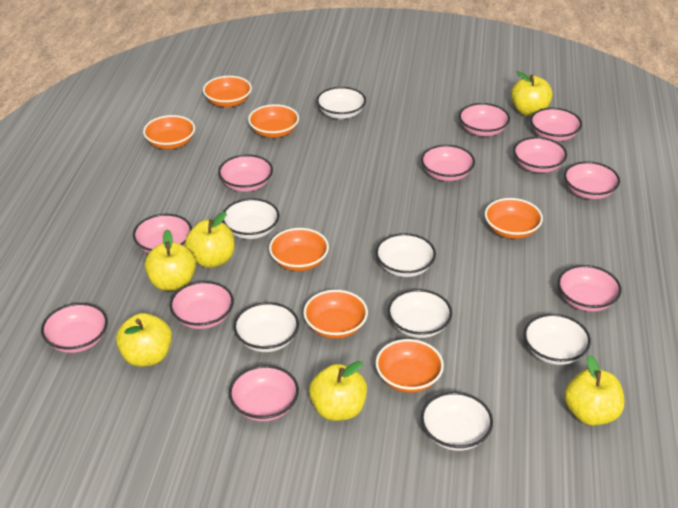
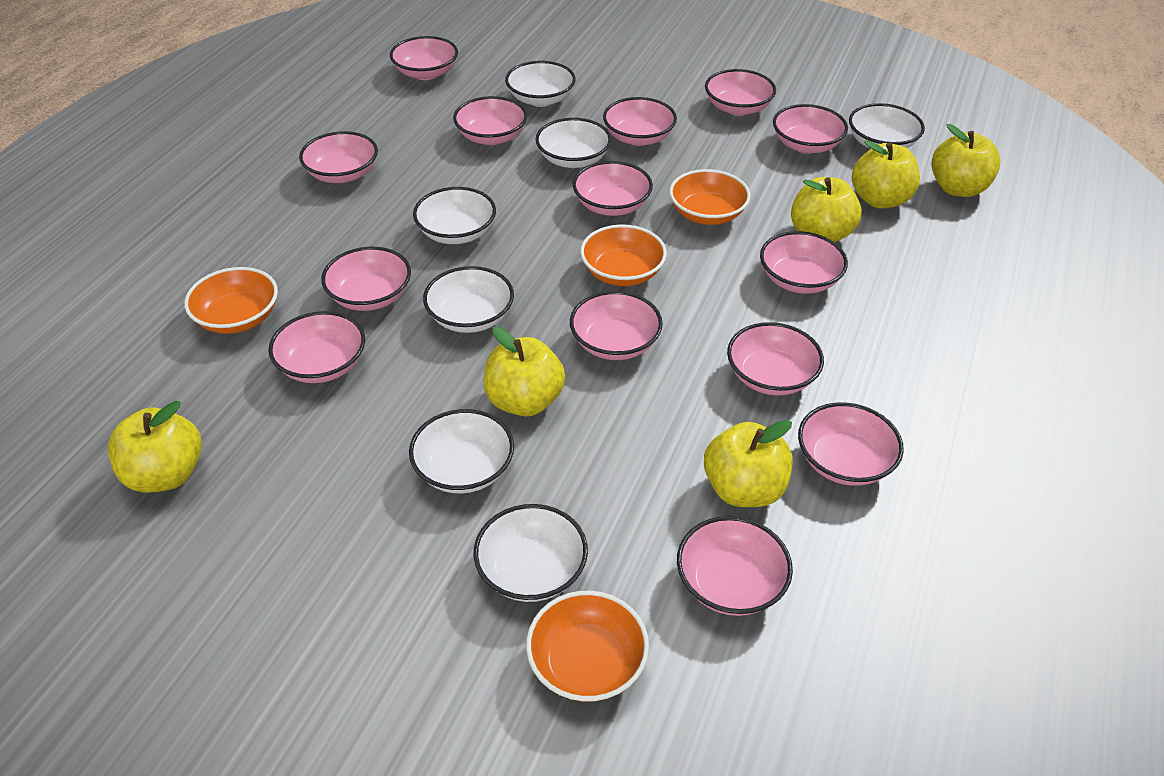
orange bowl: 7 -> 4
pink bowl: 11 -> 14

